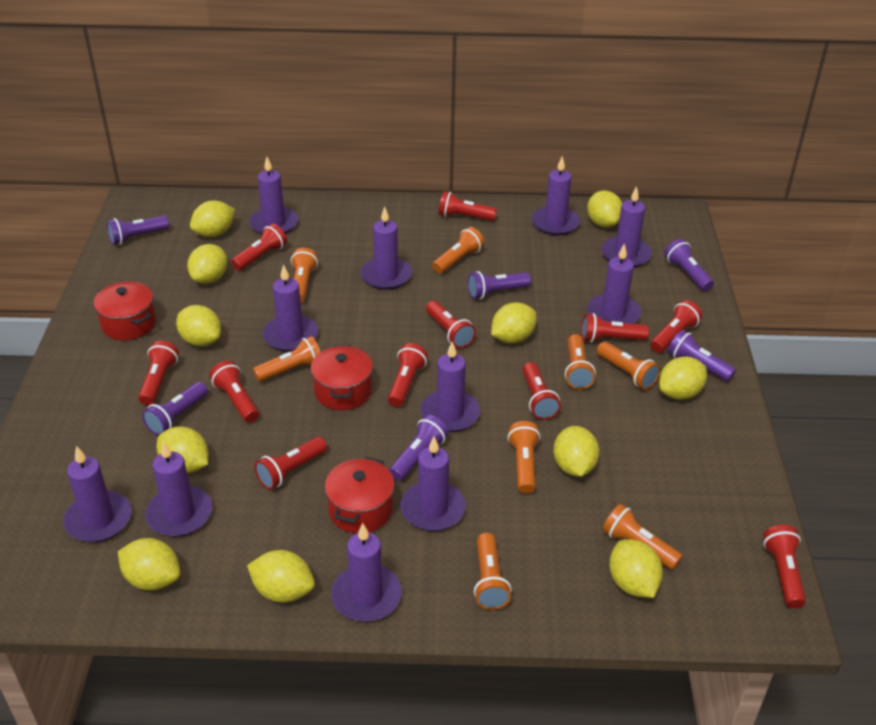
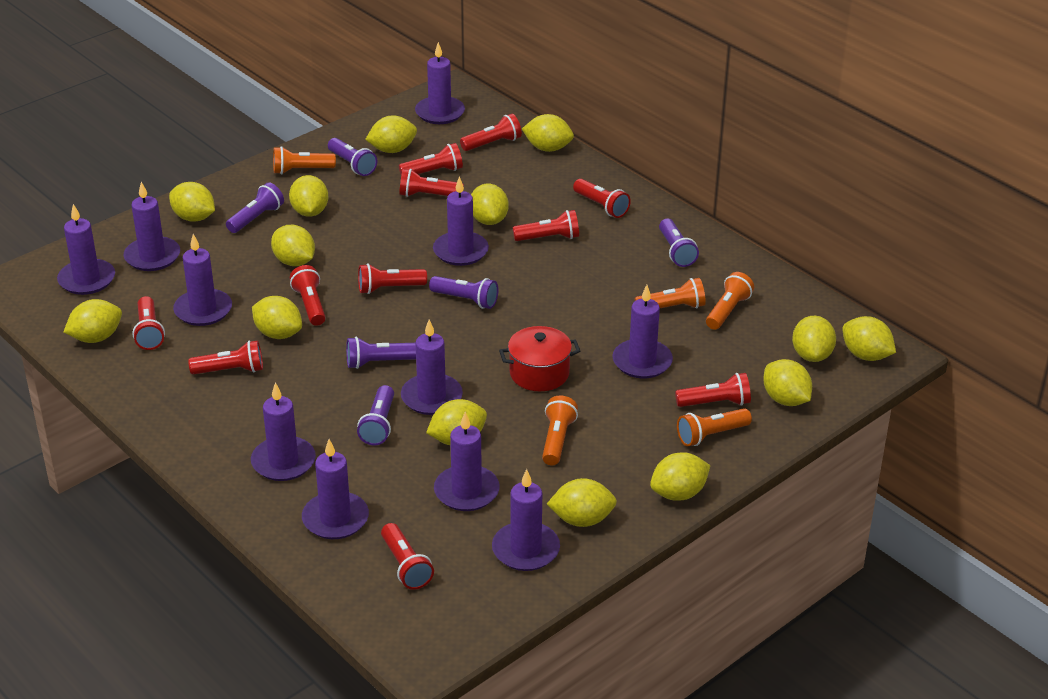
orange flashlight: 8 -> 5
red pot: 3 -> 1
yellow lemon: 11 -> 14

